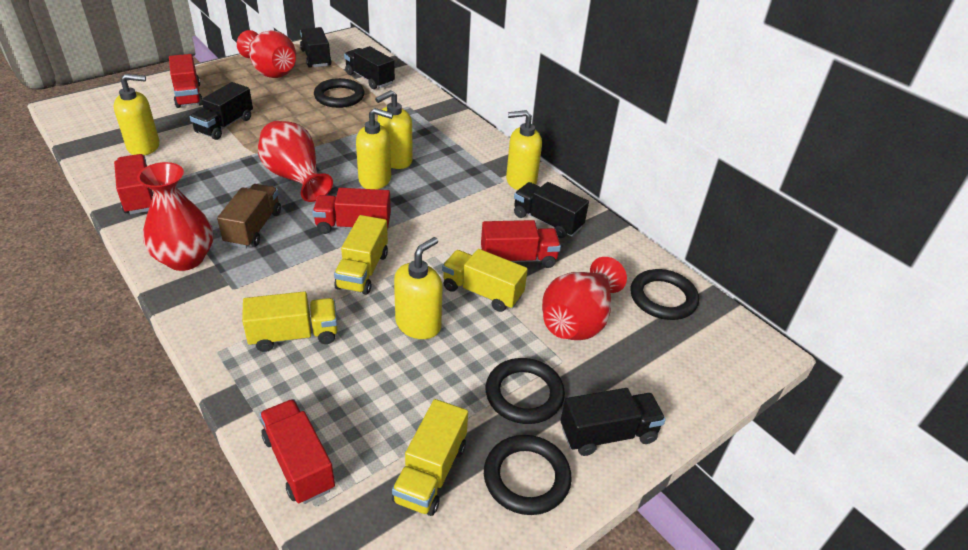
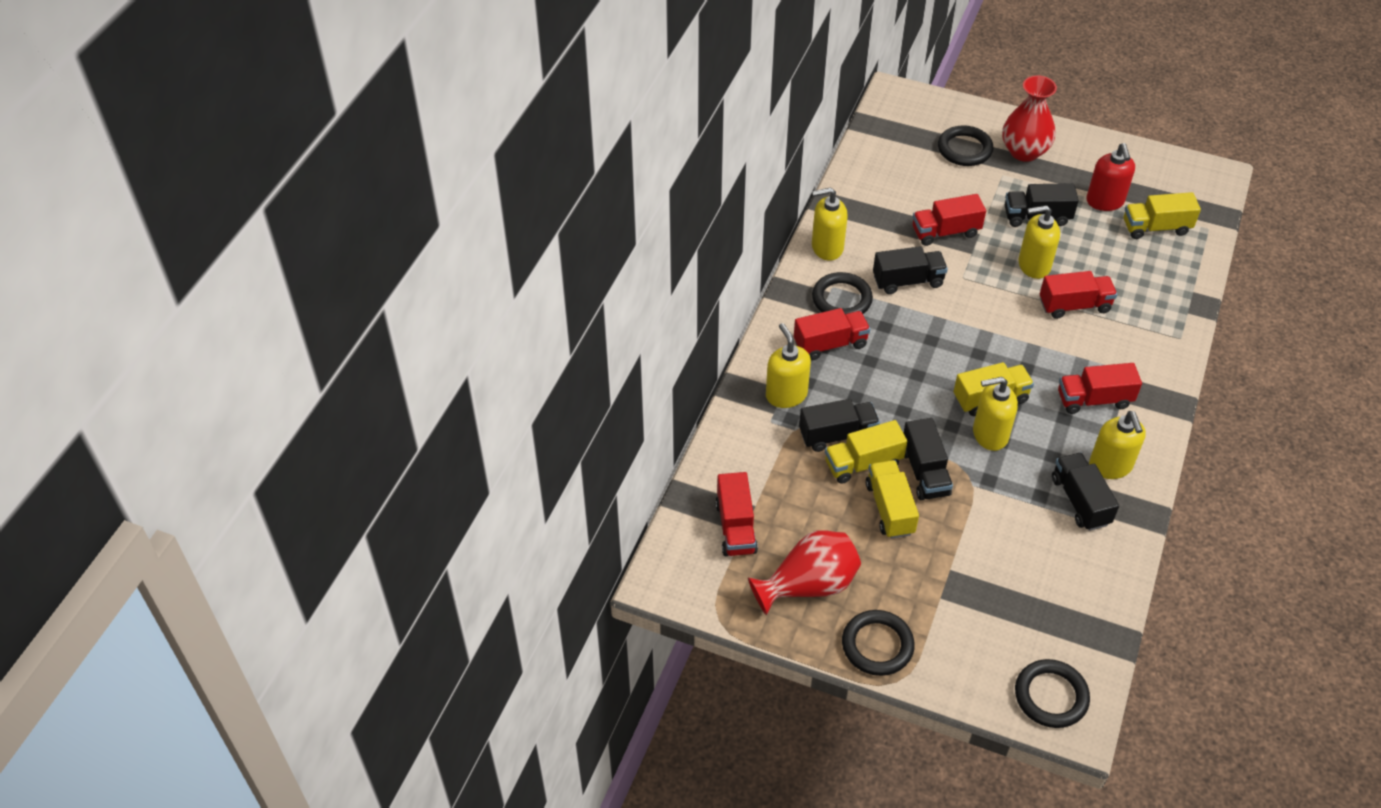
brown truck: 1 -> 0
red soap dispenser: 0 -> 1
red vase: 4 -> 2

